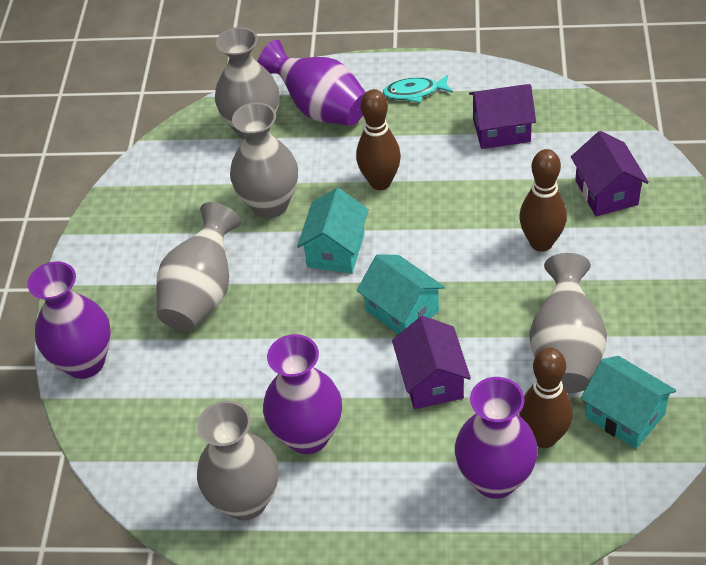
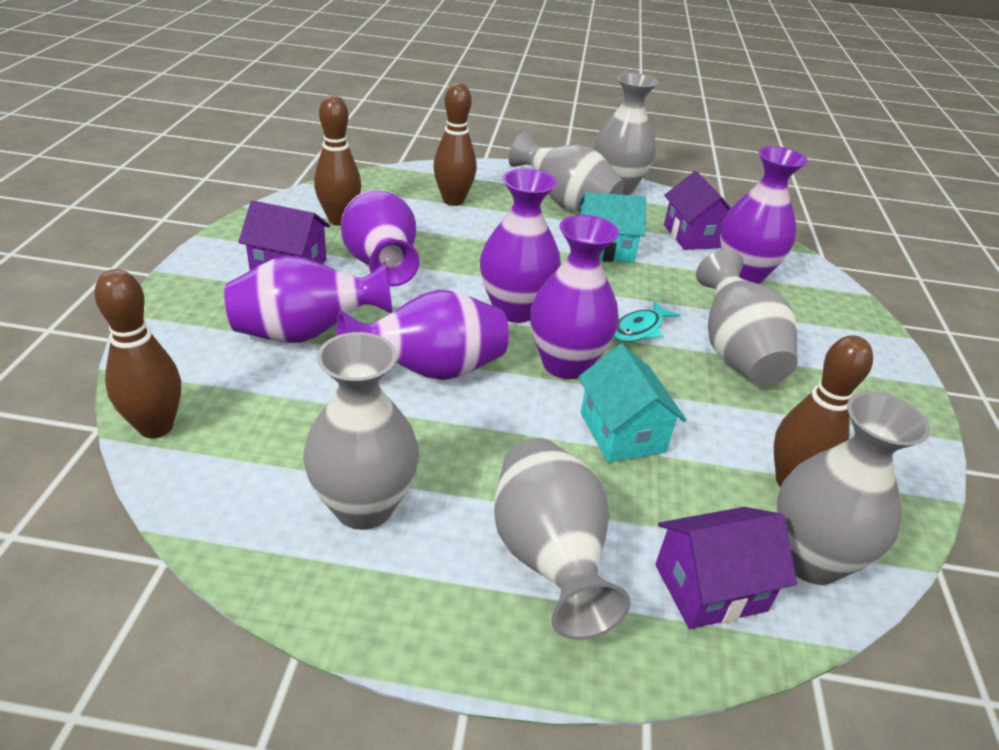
brown bowling pin: 3 -> 4
grey vase: 5 -> 6
purple vase: 4 -> 6
turquoise house: 3 -> 2

